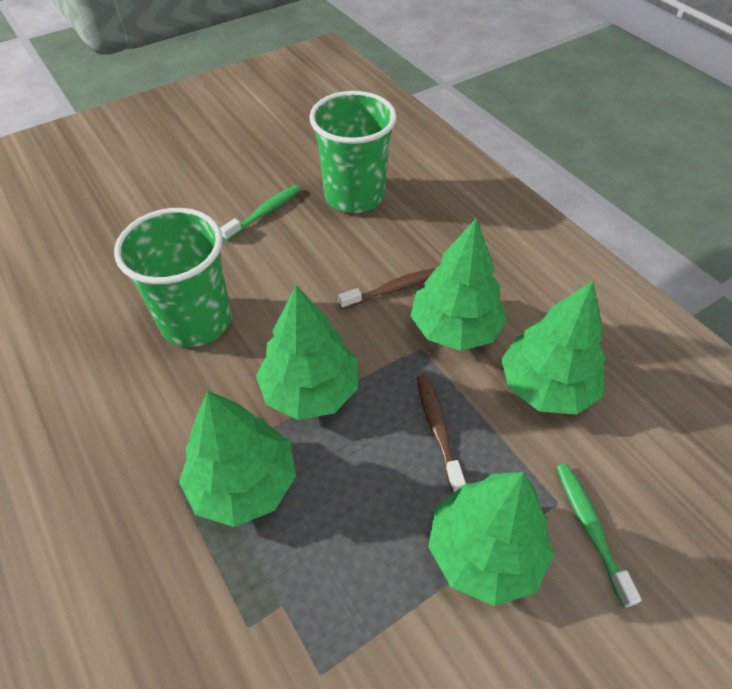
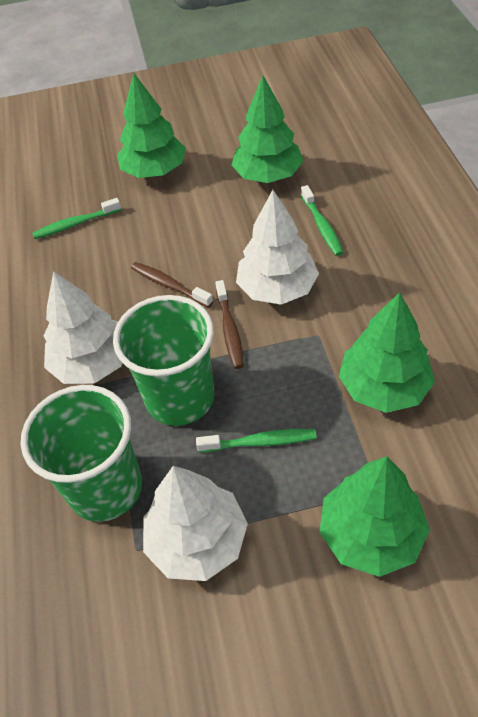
green toothbrush: 2 -> 3
green tree: 5 -> 4
white tree: 0 -> 3

